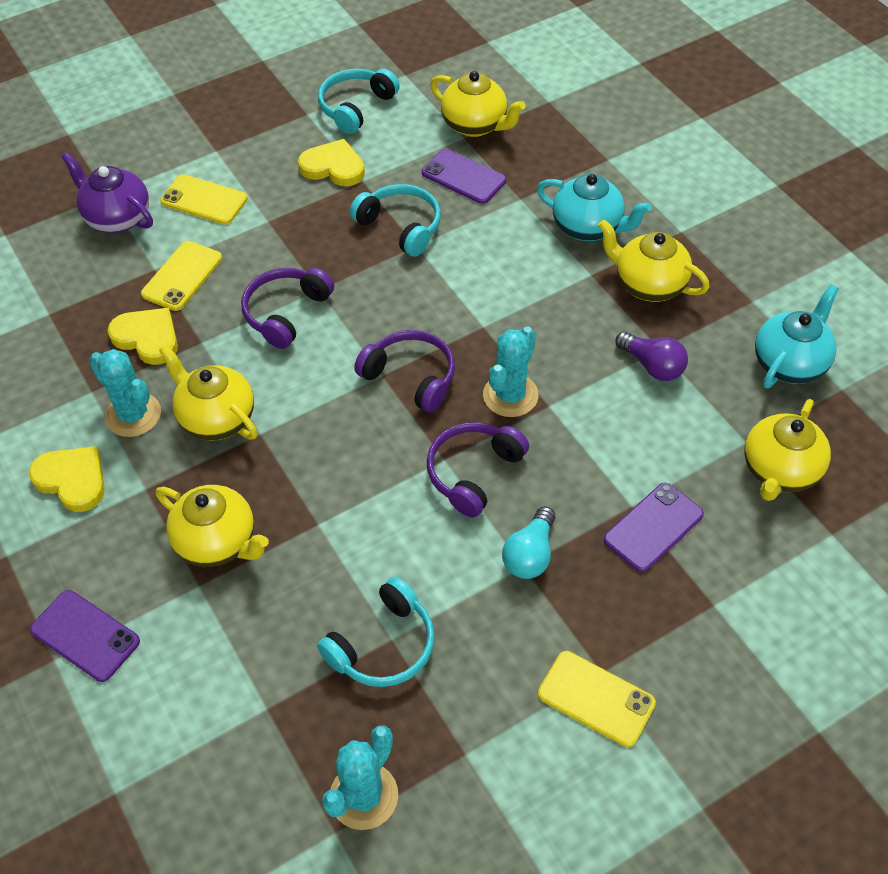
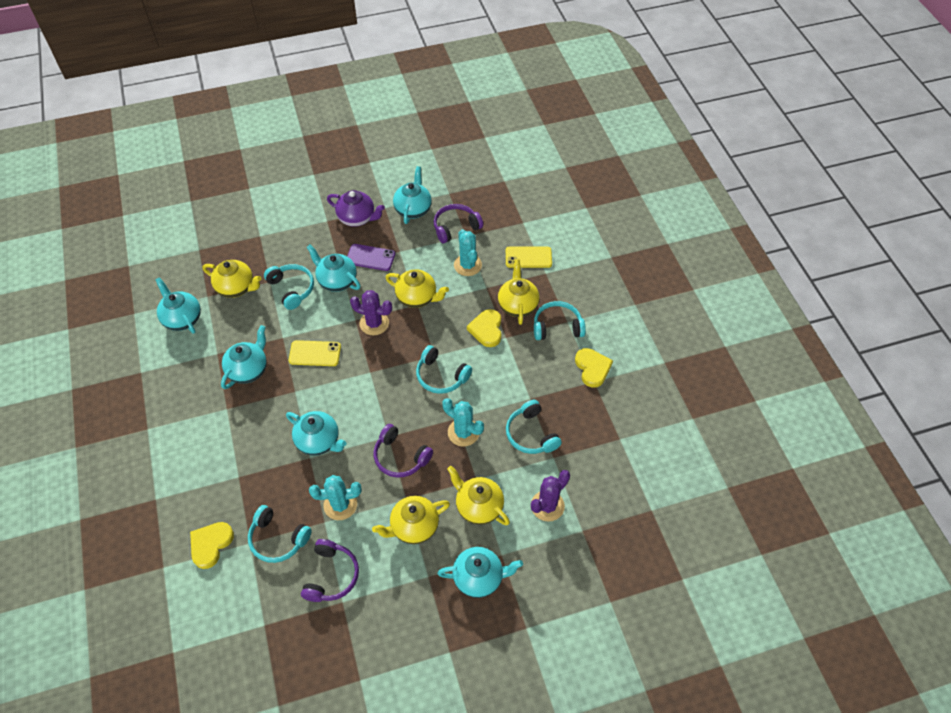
purple cactus: 0 -> 2
purple light bulb: 1 -> 0
purple phone: 3 -> 1
turquoise headphones: 3 -> 5
turquoise light bulb: 1 -> 0
turquoise teapot: 2 -> 6
yellow phone: 3 -> 2

